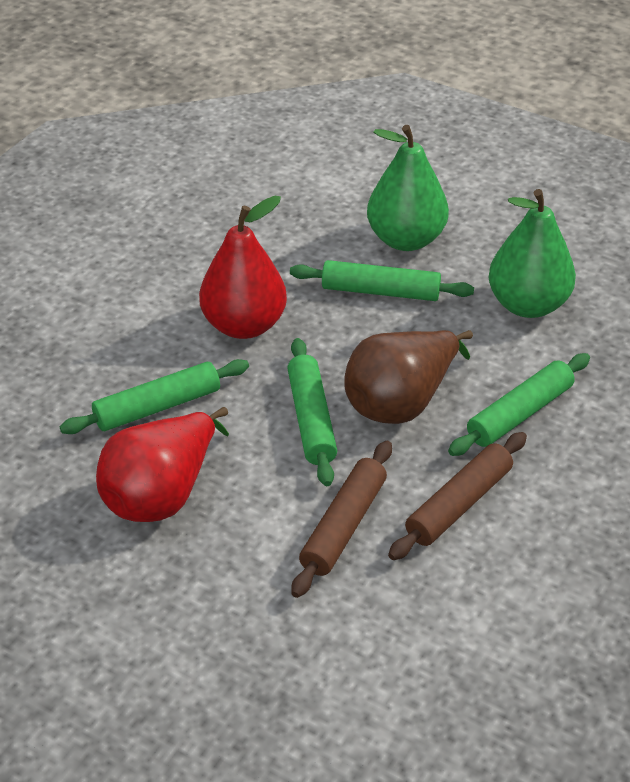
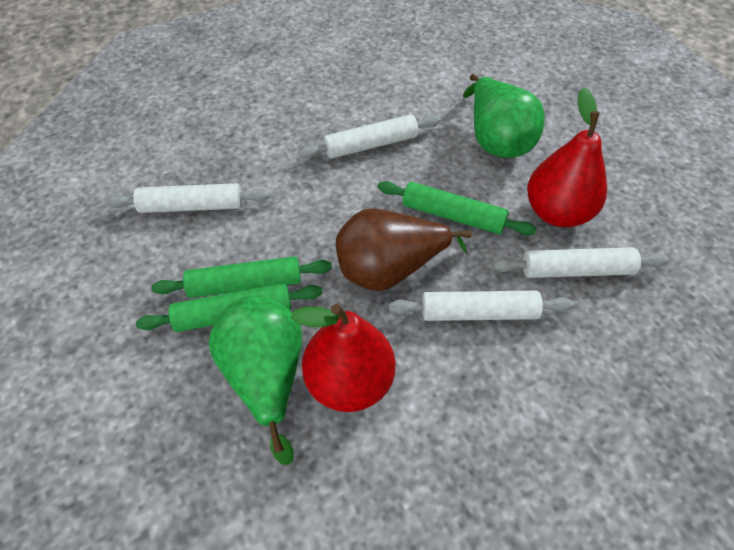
brown rolling pin: 2 -> 0
green rolling pin: 4 -> 3
white rolling pin: 0 -> 4

